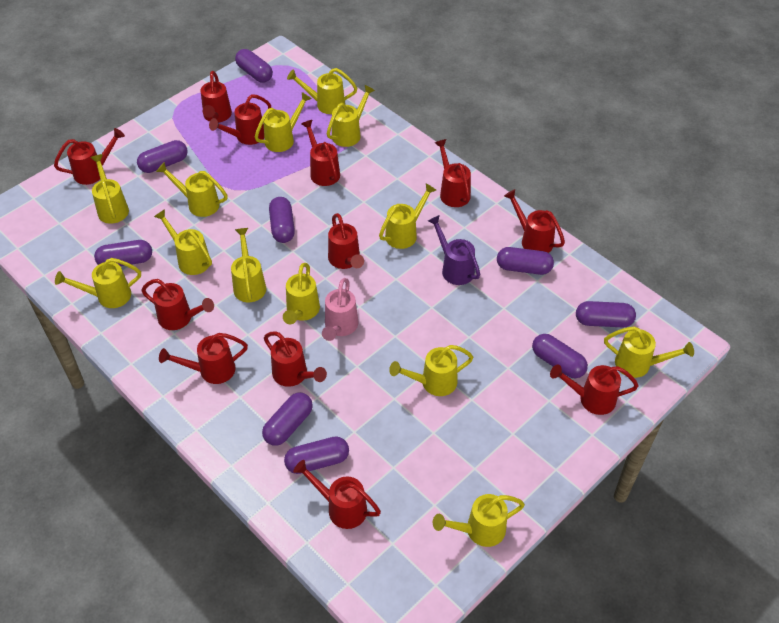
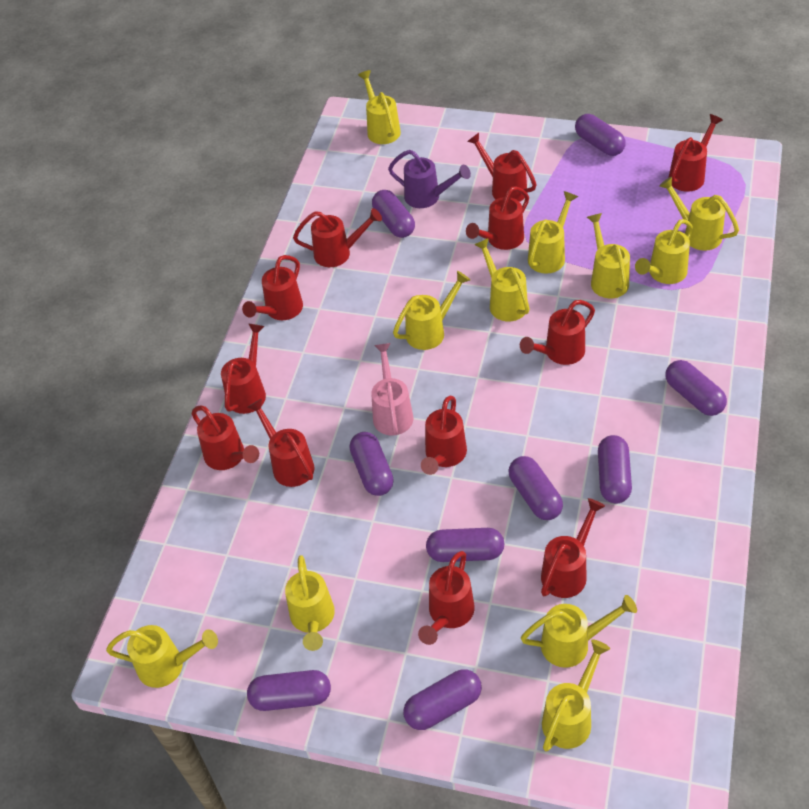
yellow watering can: 13 -> 11

